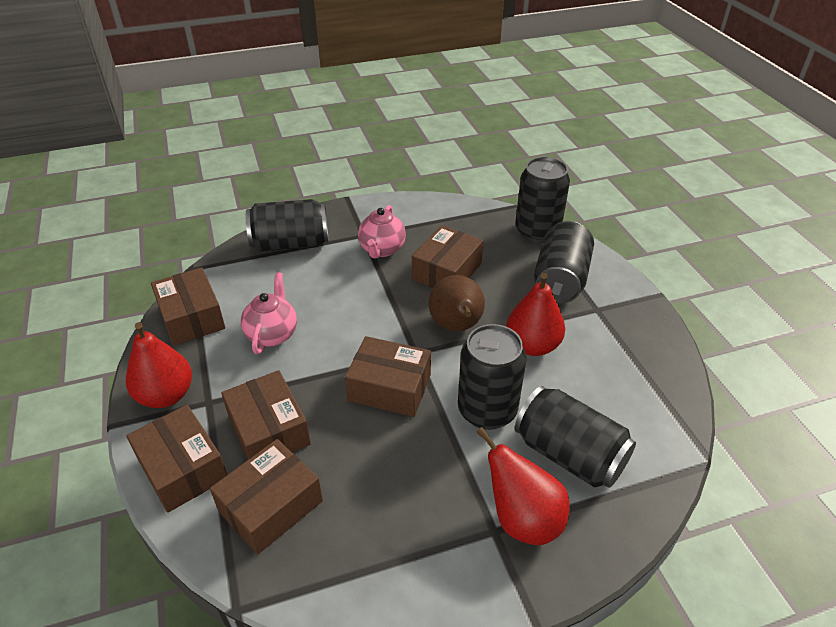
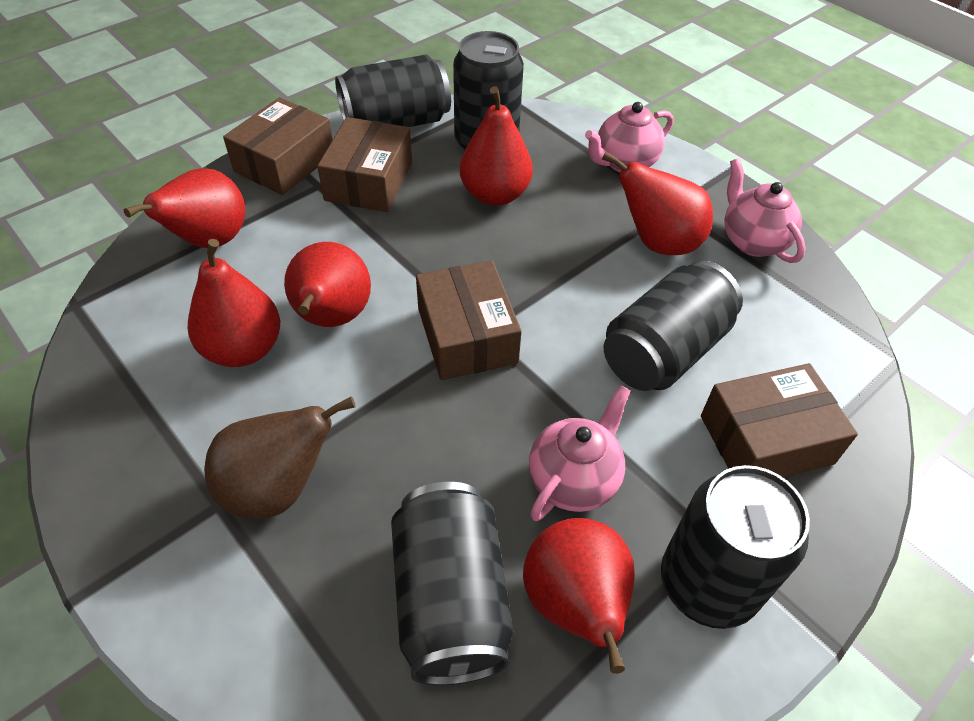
brown box: 6 -> 4
pink teapot: 2 -> 3
red pear: 3 -> 6

